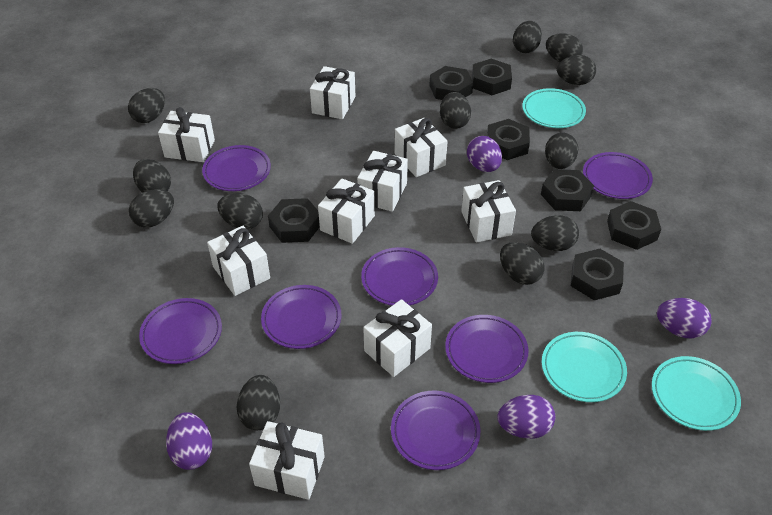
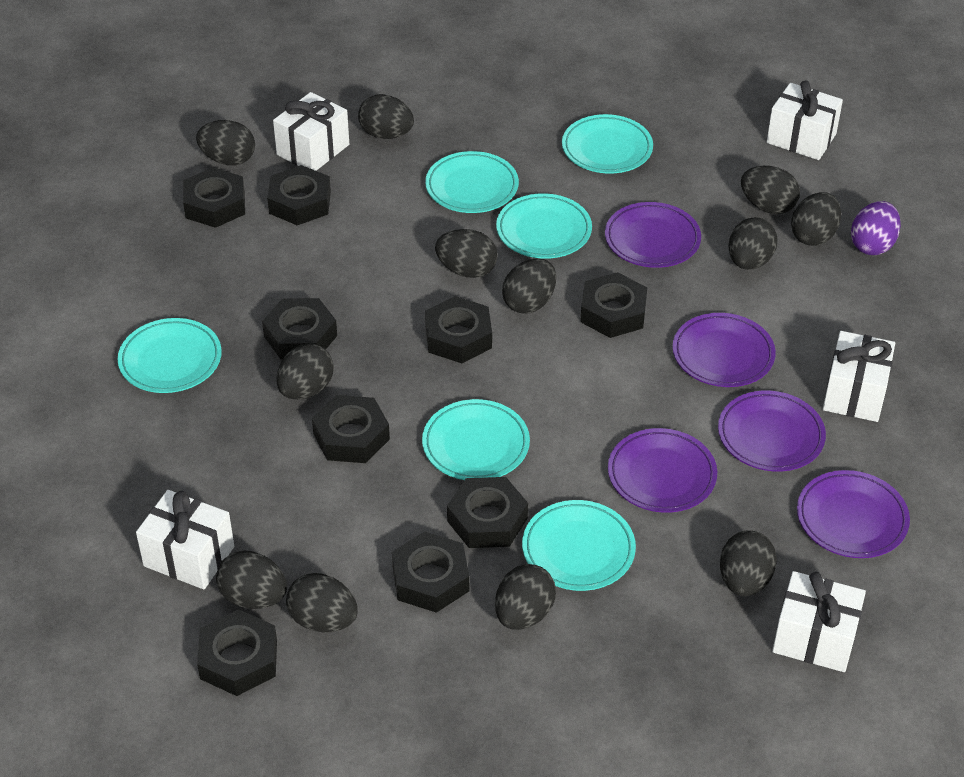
black nut: 7 -> 9
purple egg: 4 -> 1
purple plate: 7 -> 5
turquoise plate: 3 -> 6
white gift: 9 -> 5

